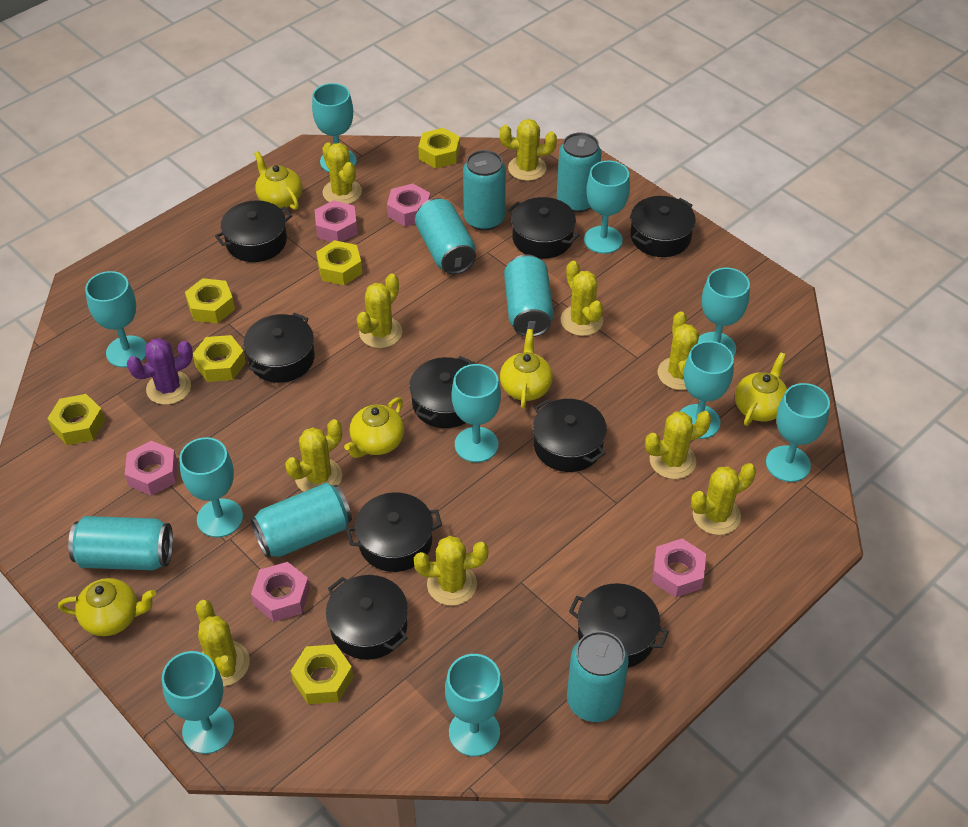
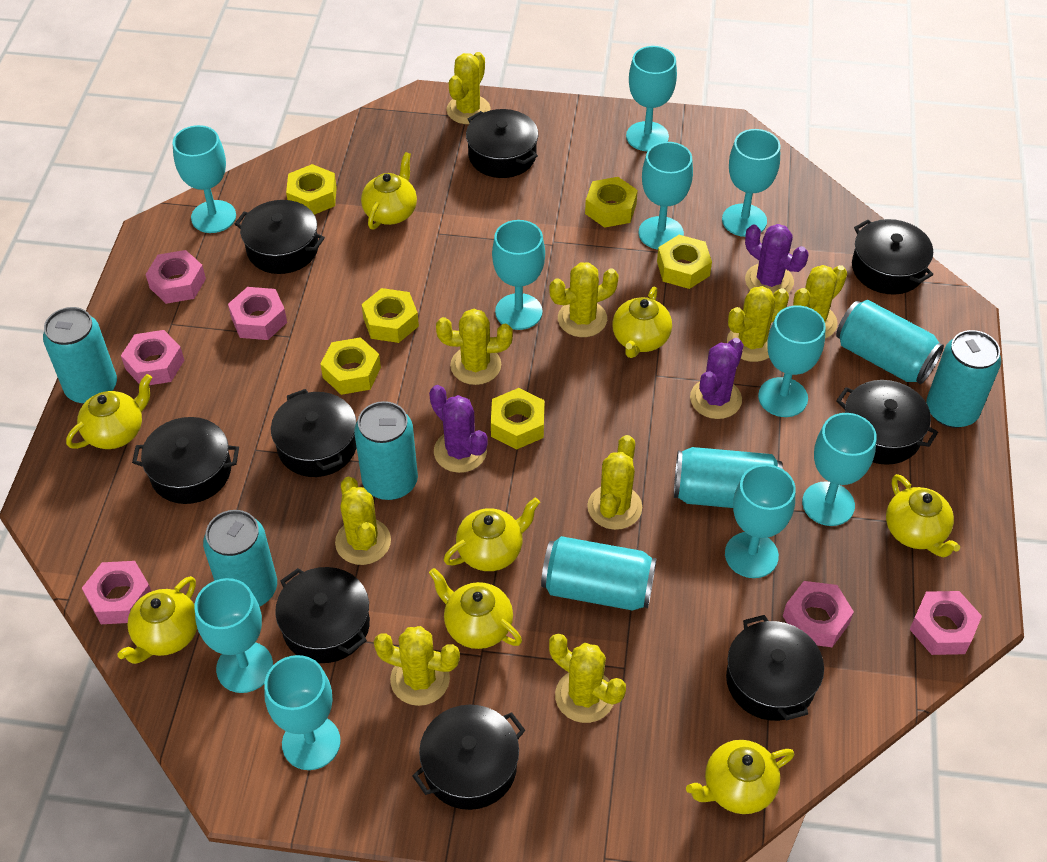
pink nut: 5 -> 6
purple cactus: 1 -> 3
yellow cactus: 10 -> 9
yellow teapot: 5 -> 8

